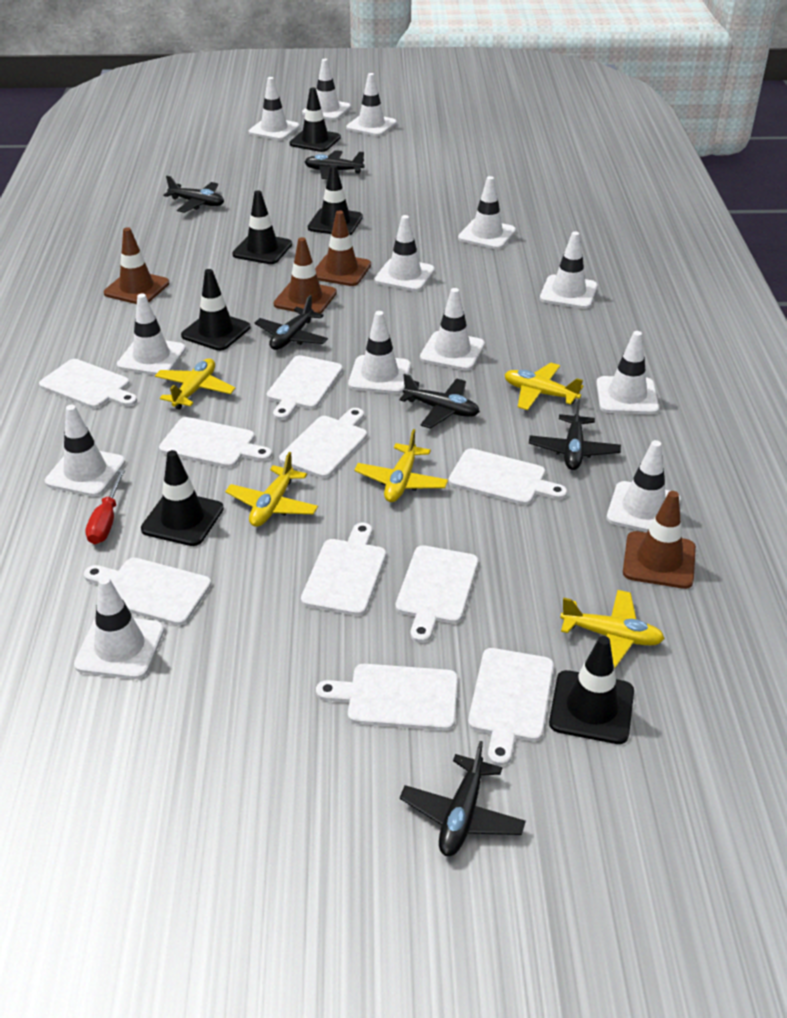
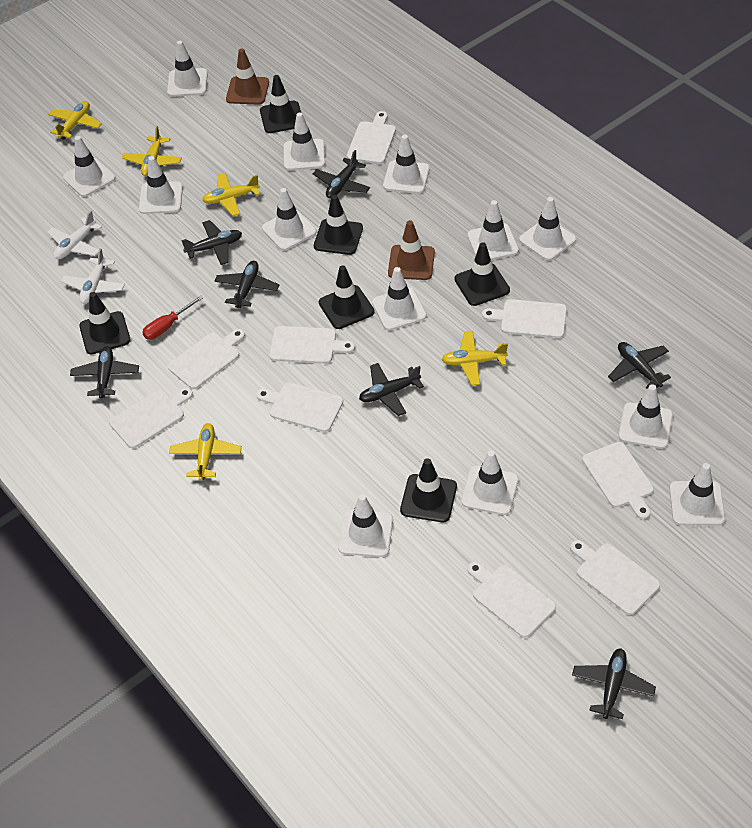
black plane: 6 -> 7
brown traffic cone: 4 -> 2
white cutting board: 10 -> 9
white plane: 0 -> 2

